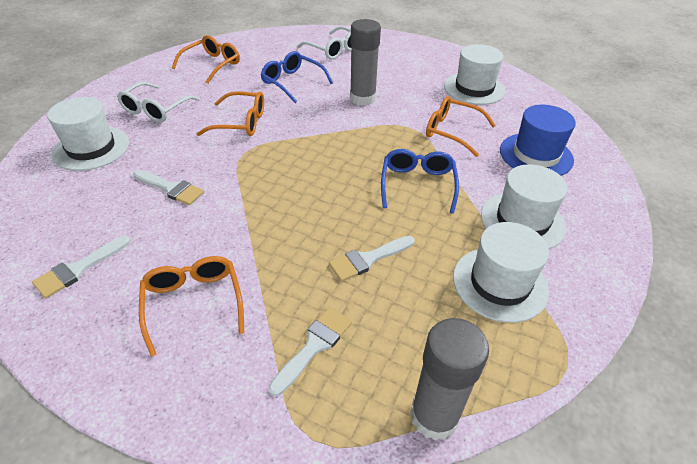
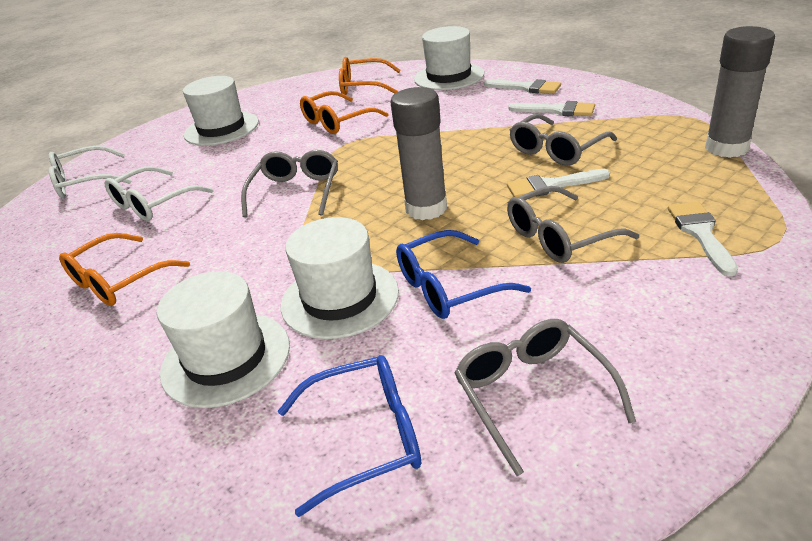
blue hat: 1 -> 0
grey glasses: 0 -> 4
orange glasses: 4 -> 3

